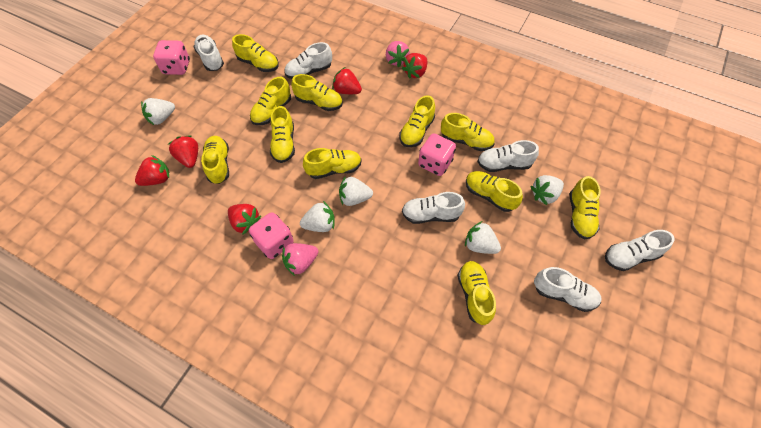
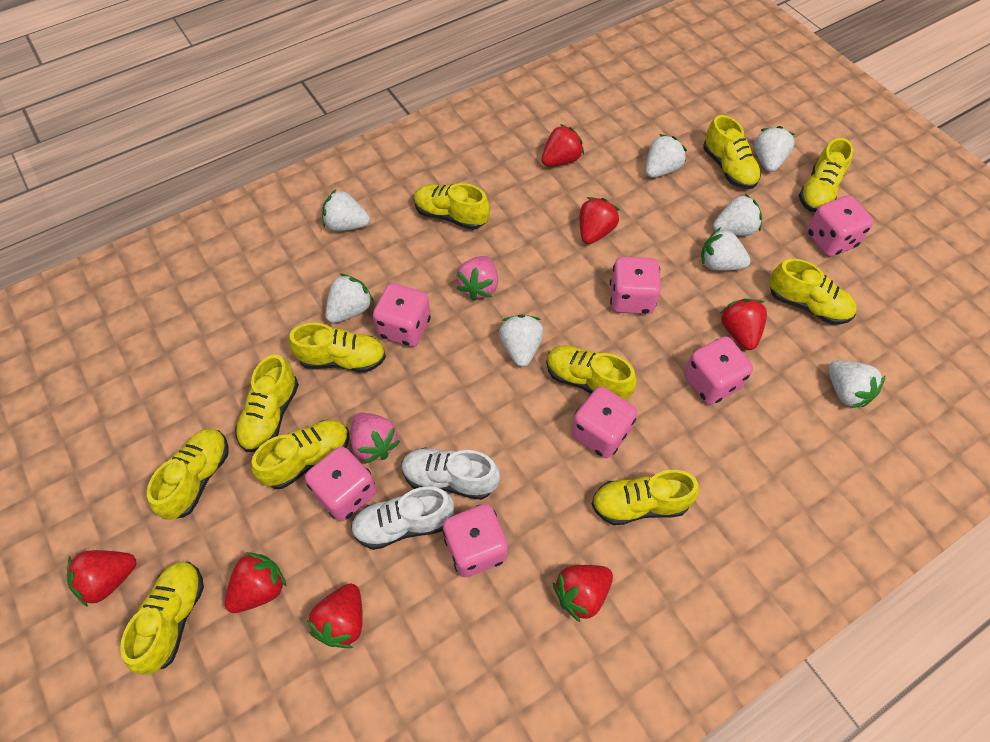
pink dice: 3 -> 7
red strawberry: 5 -> 7
white shoe: 6 -> 2
white strawberry: 5 -> 8

